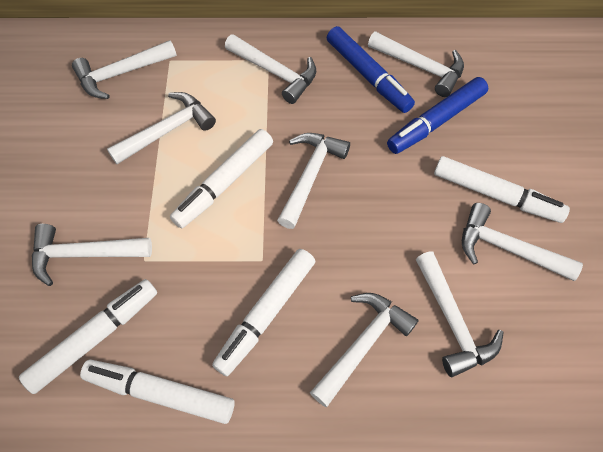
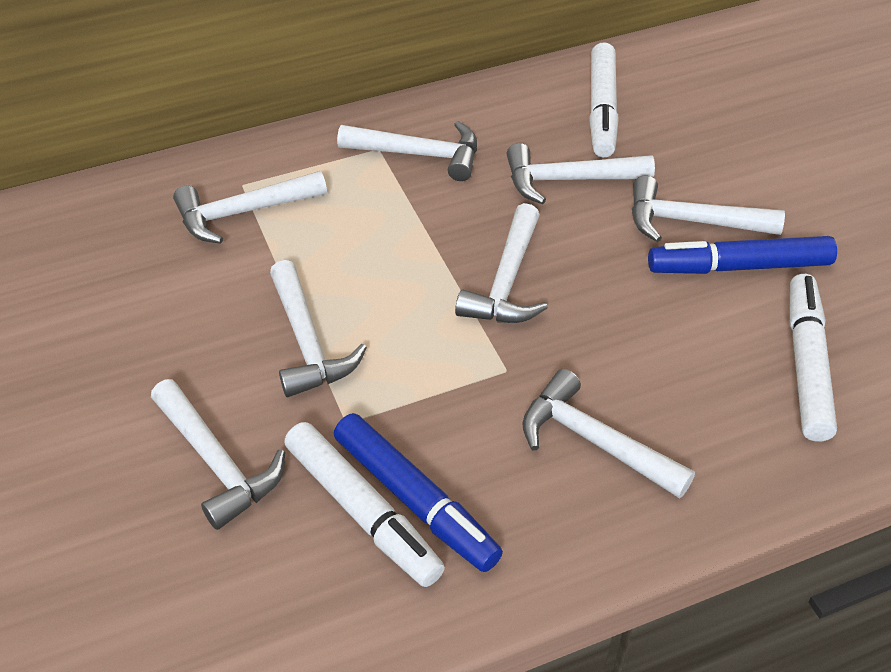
white hammer: 9 -> 8
white marker: 5 -> 3

